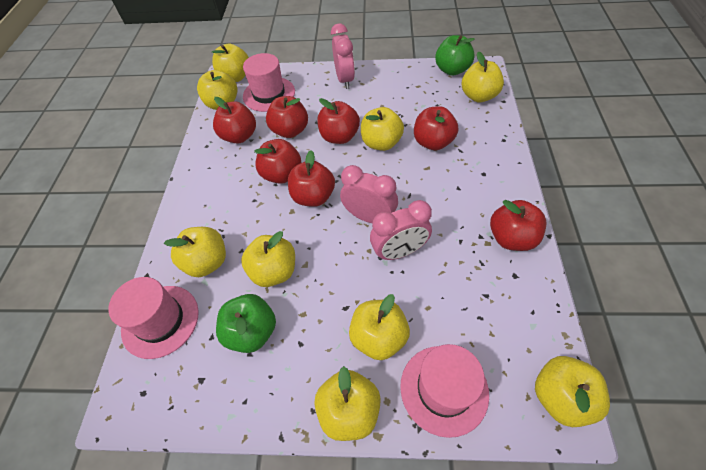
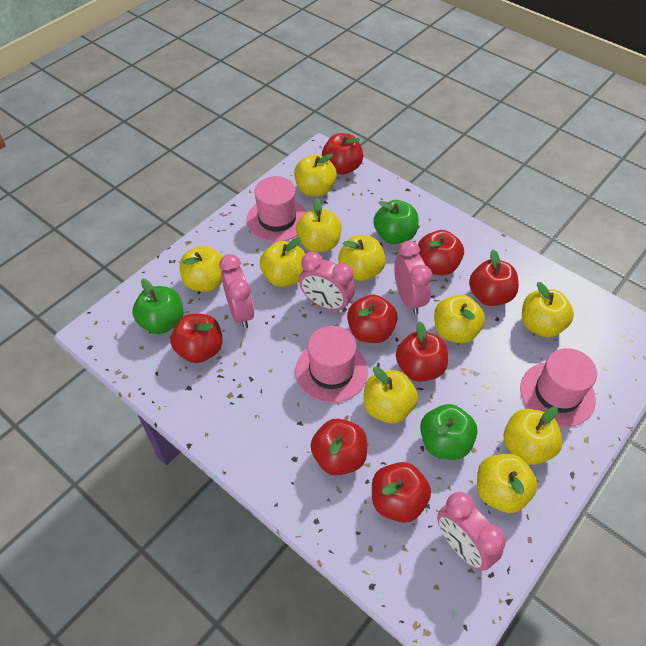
green apple: 2 -> 3
pink clock: 3 -> 4
red apple: 7 -> 8
yellow apple: 9 -> 10

